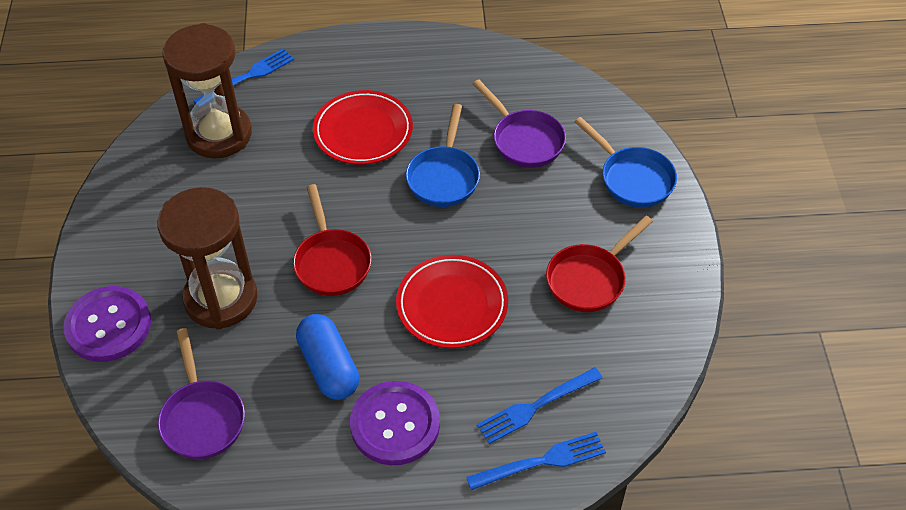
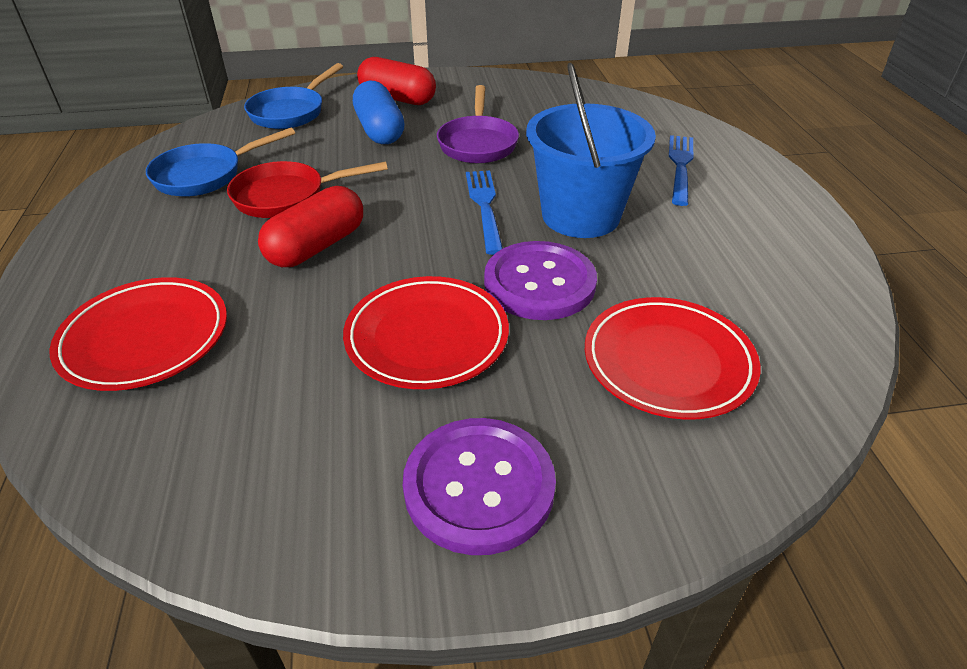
blue bucket: 0 -> 1
blue fork: 3 -> 2
brown hourglass: 2 -> 0
purple pan: 2 -> 1
red capsule: 0 -> 2
red pan: 2 -> 1
red plate: 2 -> 3

